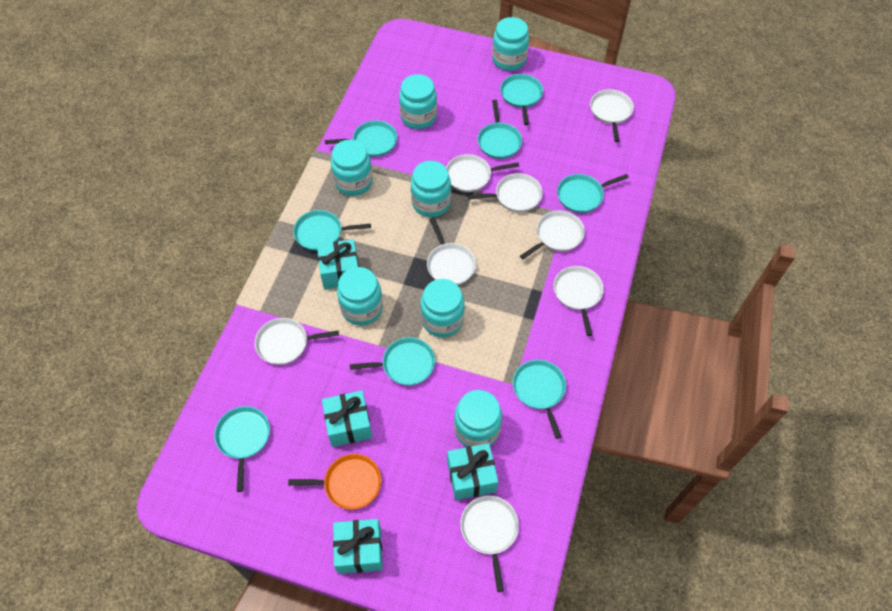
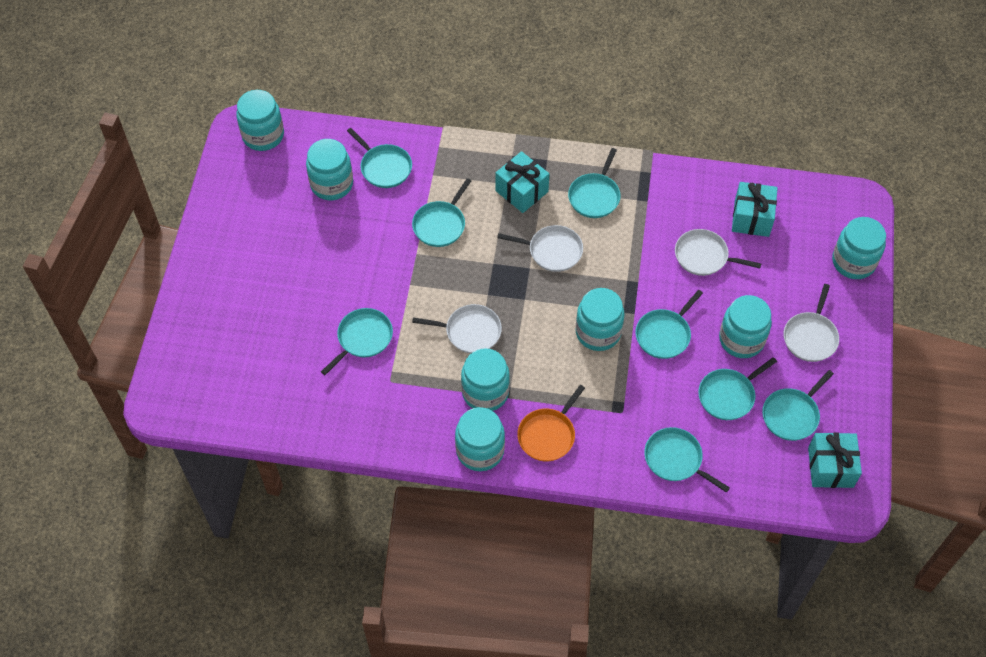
turquoise gift: 4 -> 3
white pan: 8 -> 4

